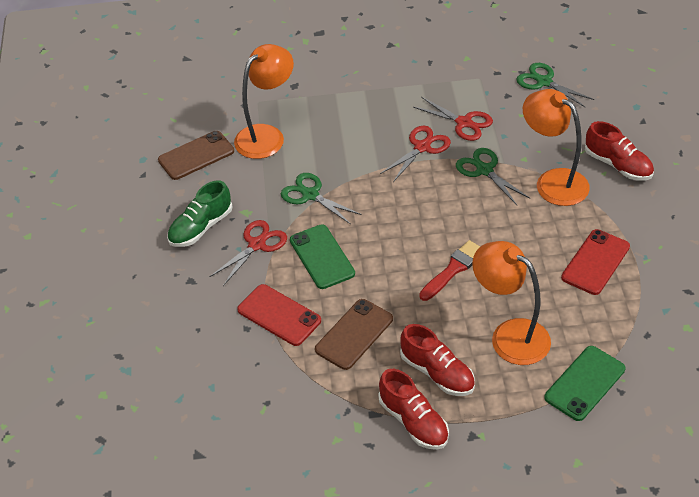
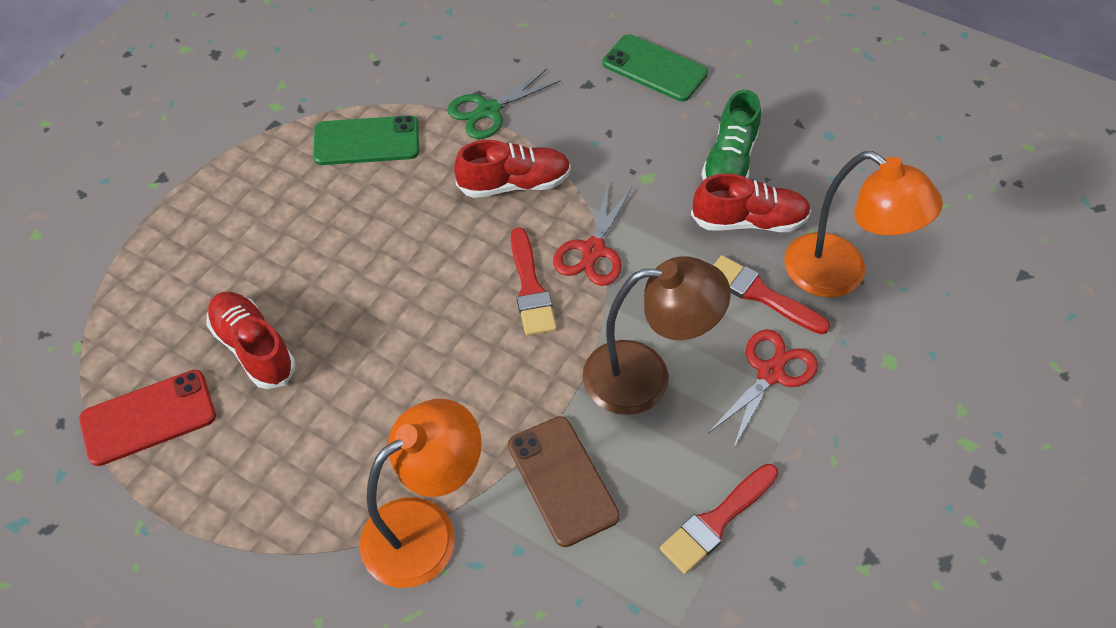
brown lamp: 0 -> 1
brown phone: 2 -> 1
green scissors: 3 -> 1
orange lamp: 3 -> 2
red brush: 1 -> 3
red phone: 2 -> 1
red scissors: 3 -> 2

